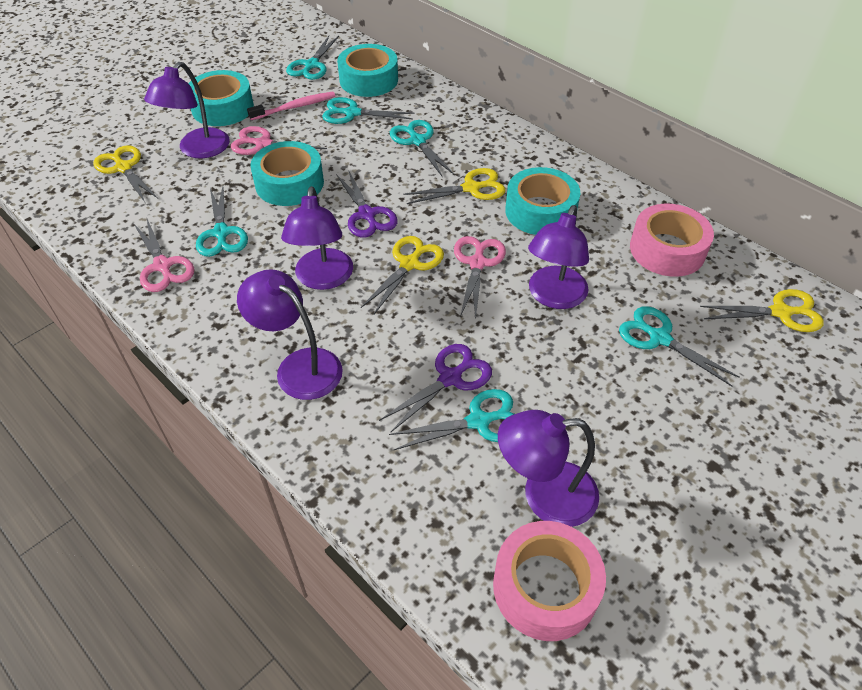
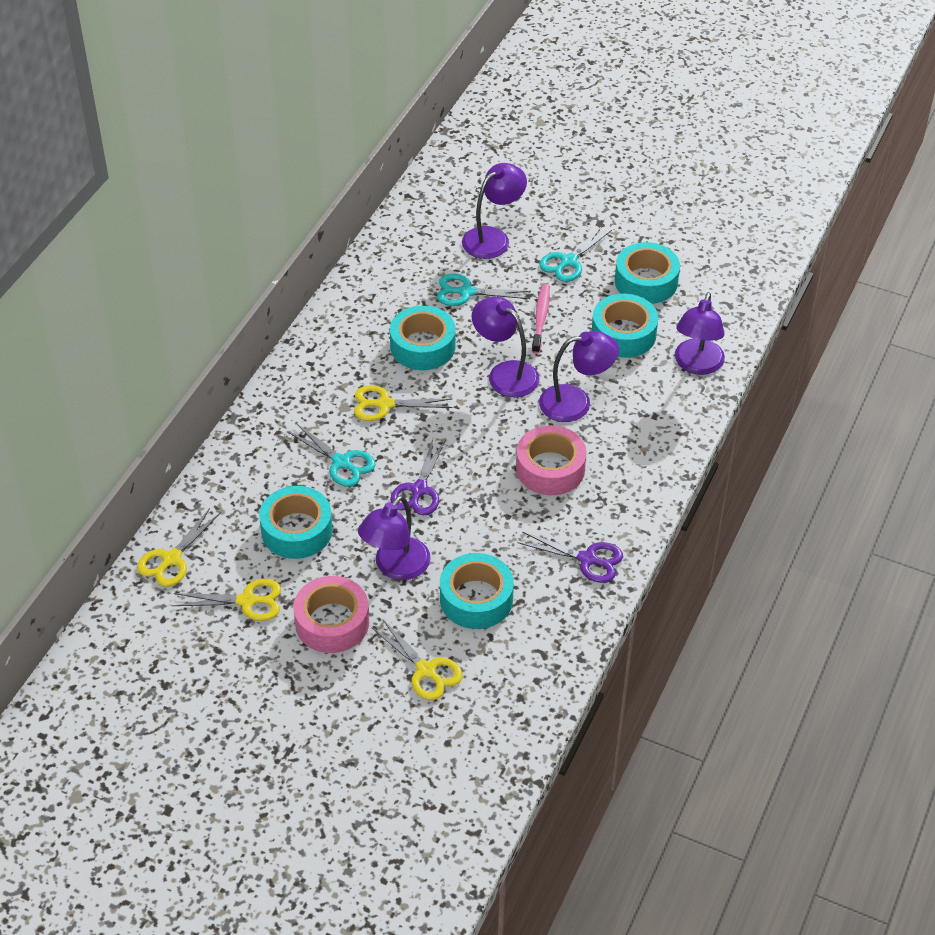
pink scissors: 3 -> 0
turquoise scissors: 6 -> 3
turquoise tape: 4 -> 5

